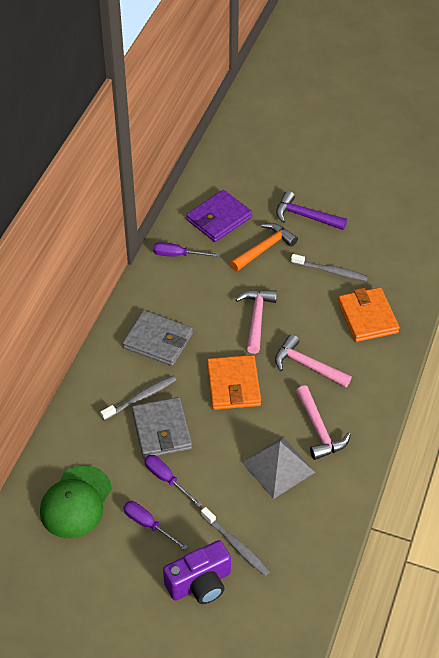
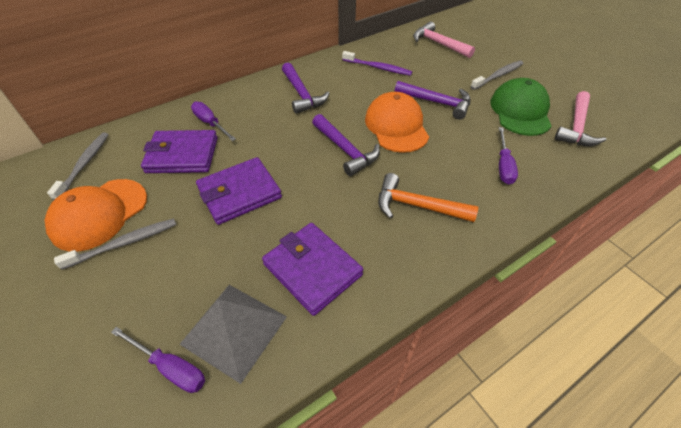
grey wallet: 2 -> 0
orange cap: 0 -> 2
orange wallet: 2 -> 0
pink hammer: 3 -> 2
purple camera: 1 -> 0
purple hammer: 1 -> 3
purple toothbrush: 0 -> 1
purple wallet: 1 -> 3

